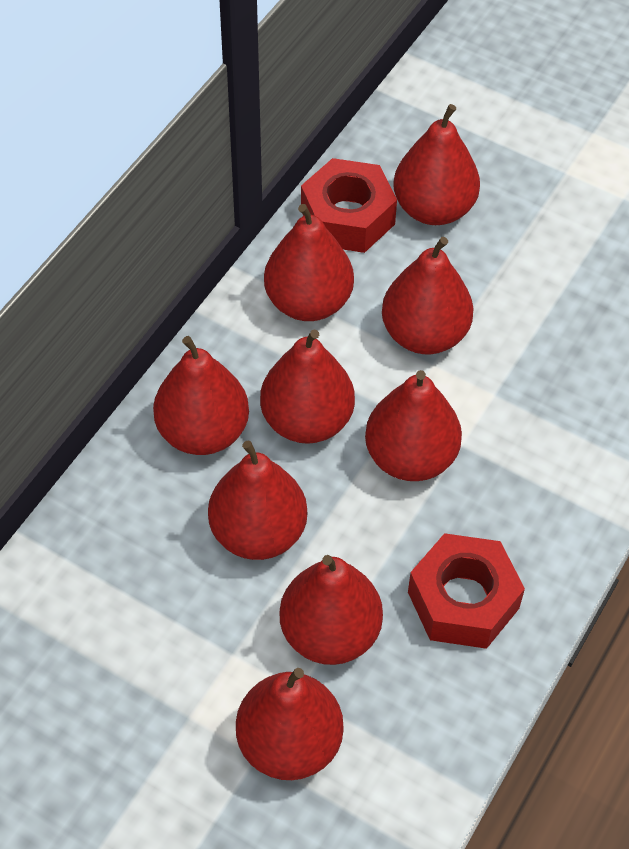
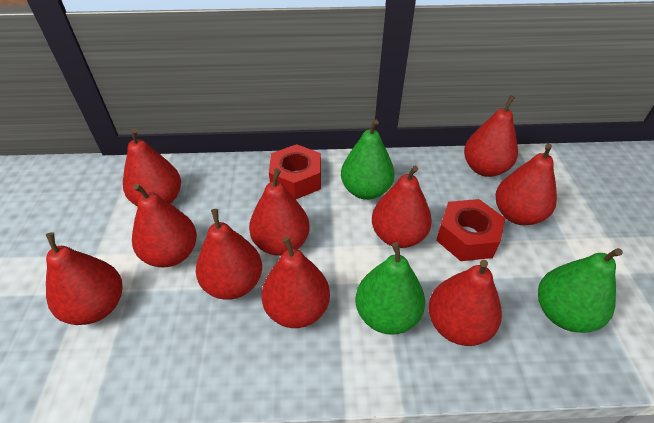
green pear: 0 -> 3
red pear: 9 -> 10

